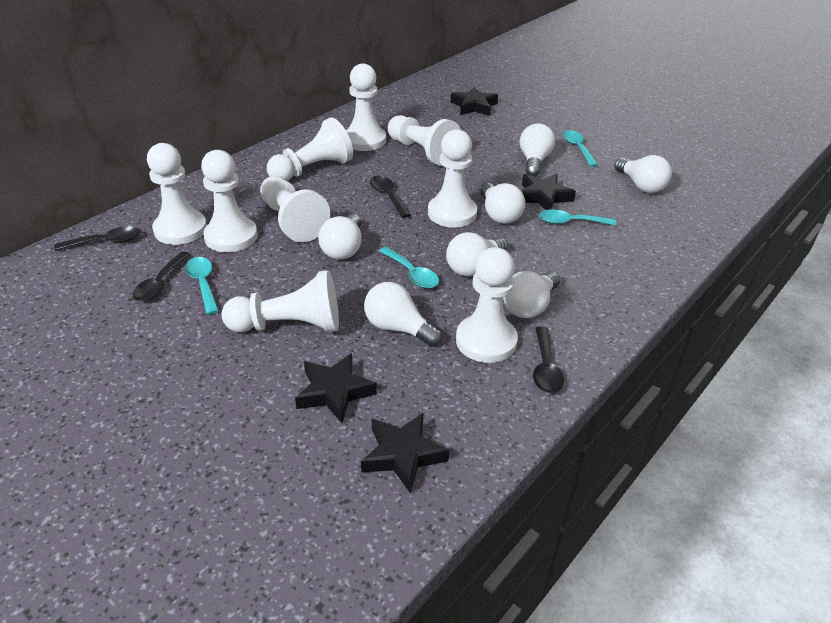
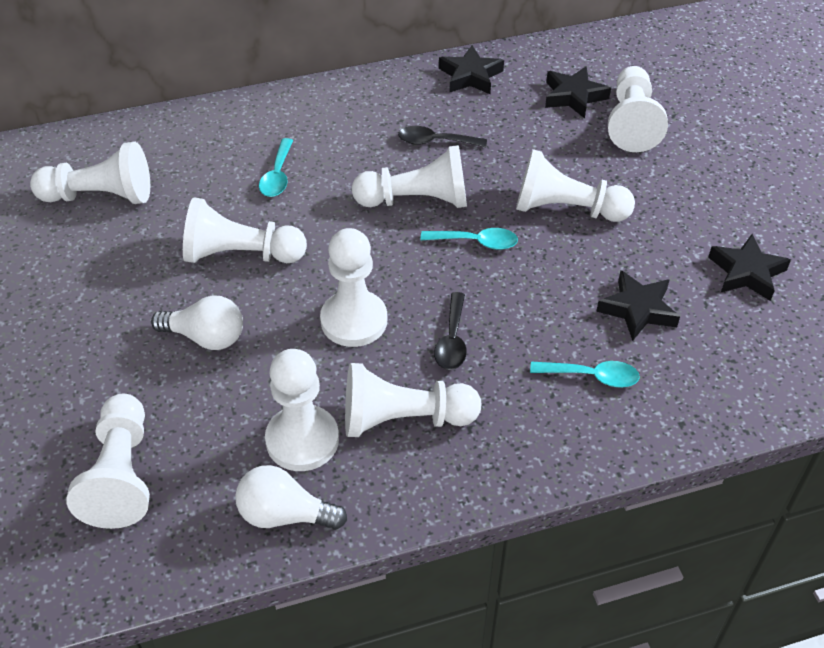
black spoon: 4 -> 2
turquoise spoon: 4 -> 3
white light bulb: 7 -> 2

